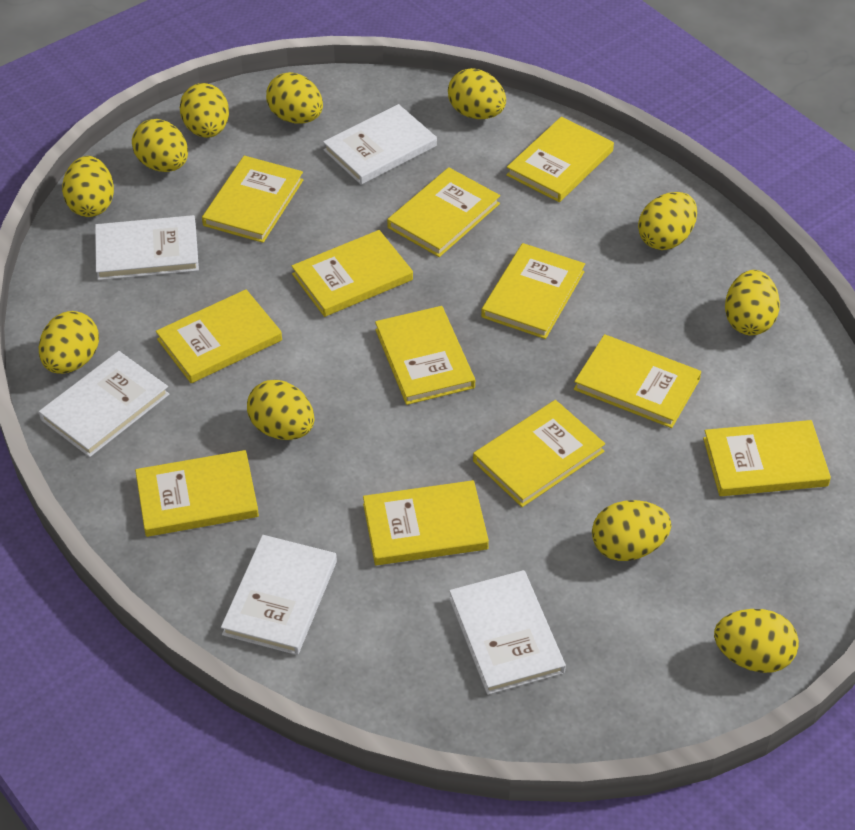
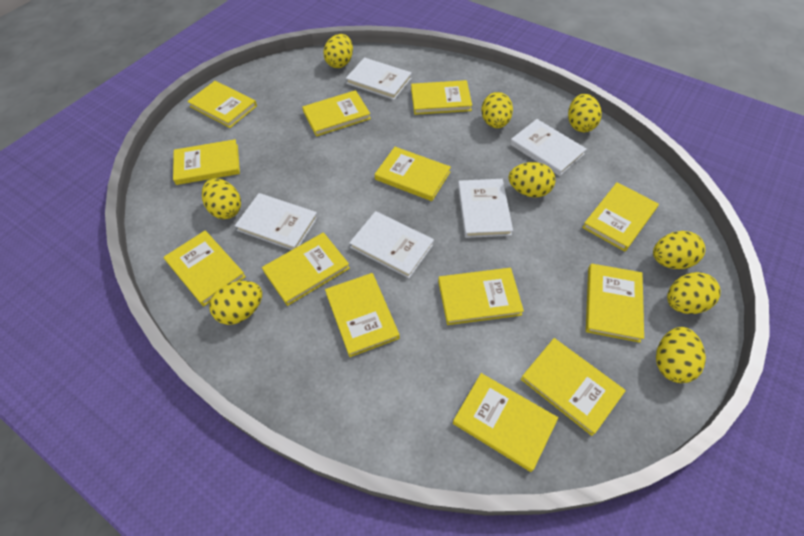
yellow book: 12 -> 13
yellow egg: 11 -> 9

